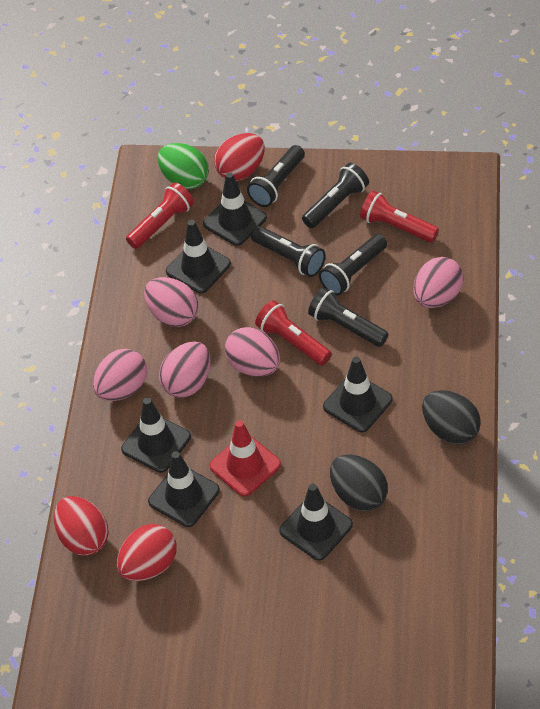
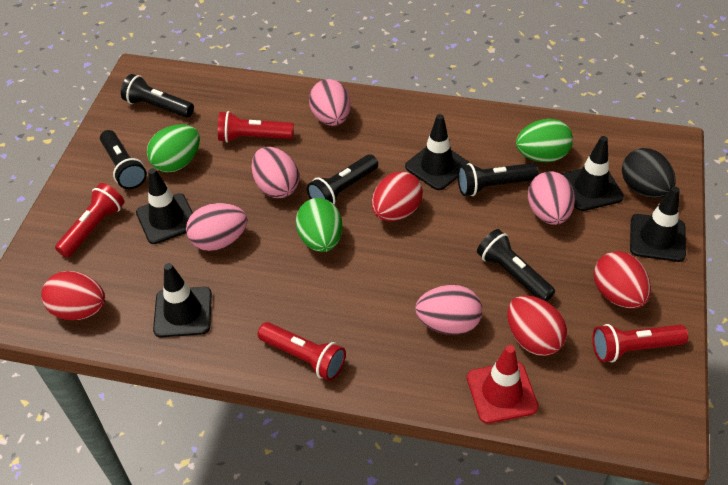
black egg: 2 -> 1
black traffic cone: 6 -> 5
green egg: 1 -> 3
red egg: 3 -> 4
red flashlight: 3 -> 4

